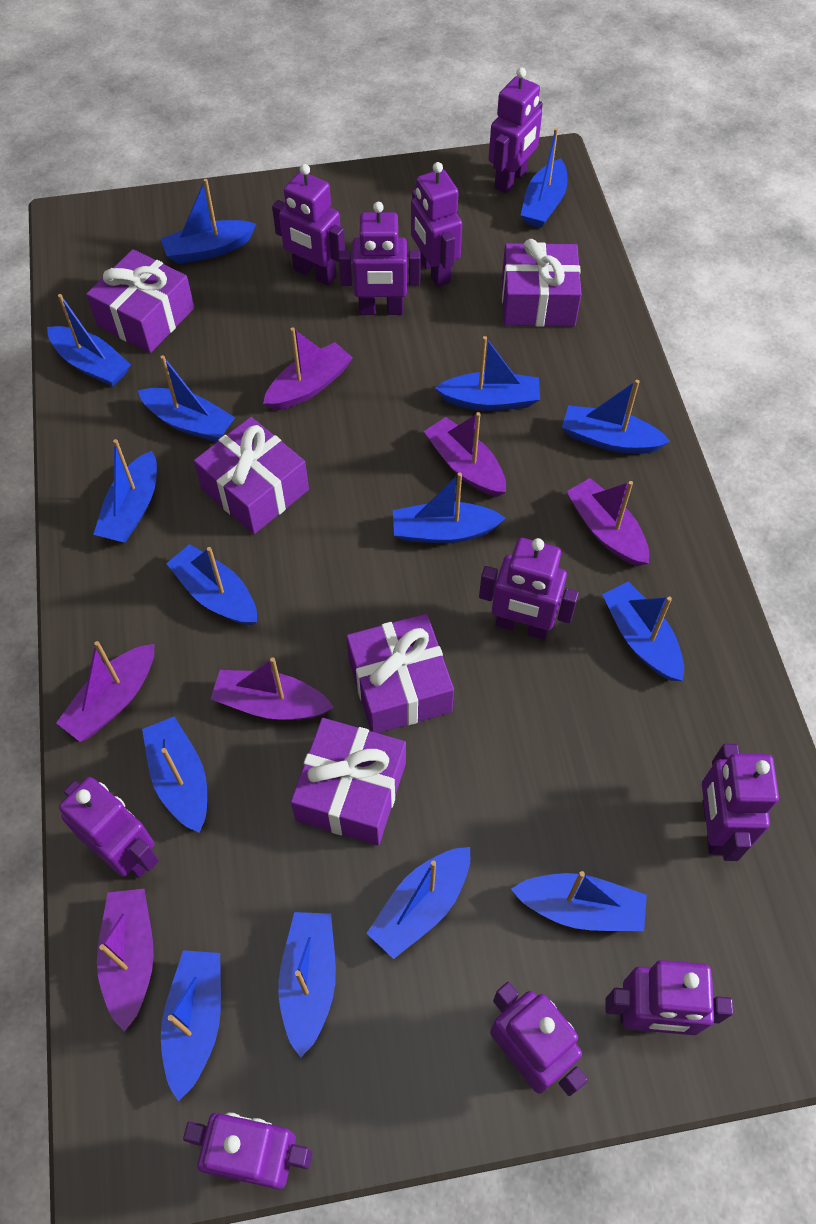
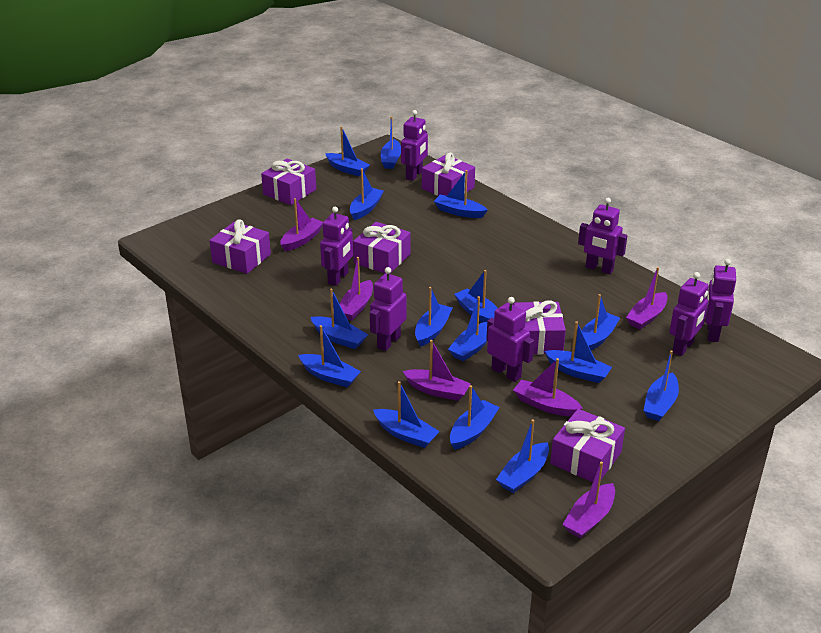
purple gift: 5 -> 6
purple robot: 10 -> 7

